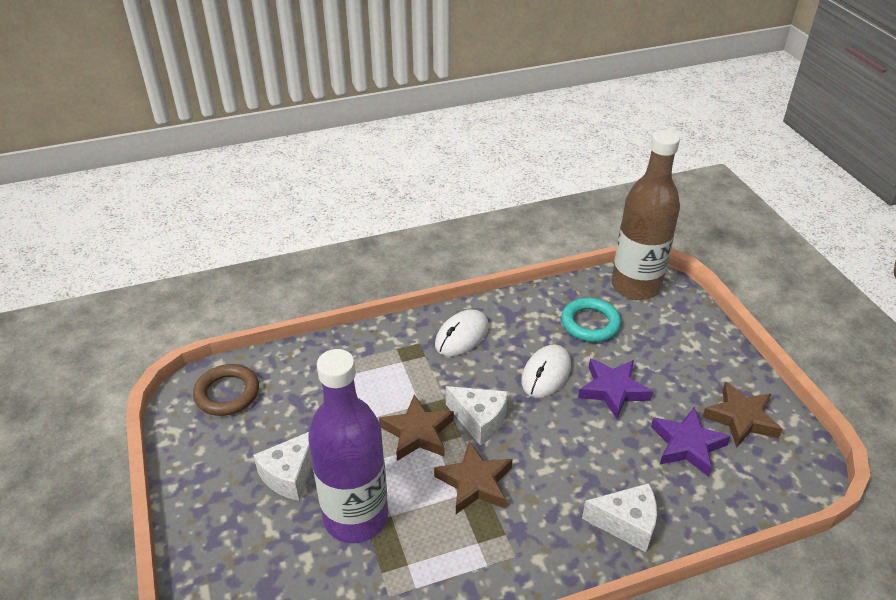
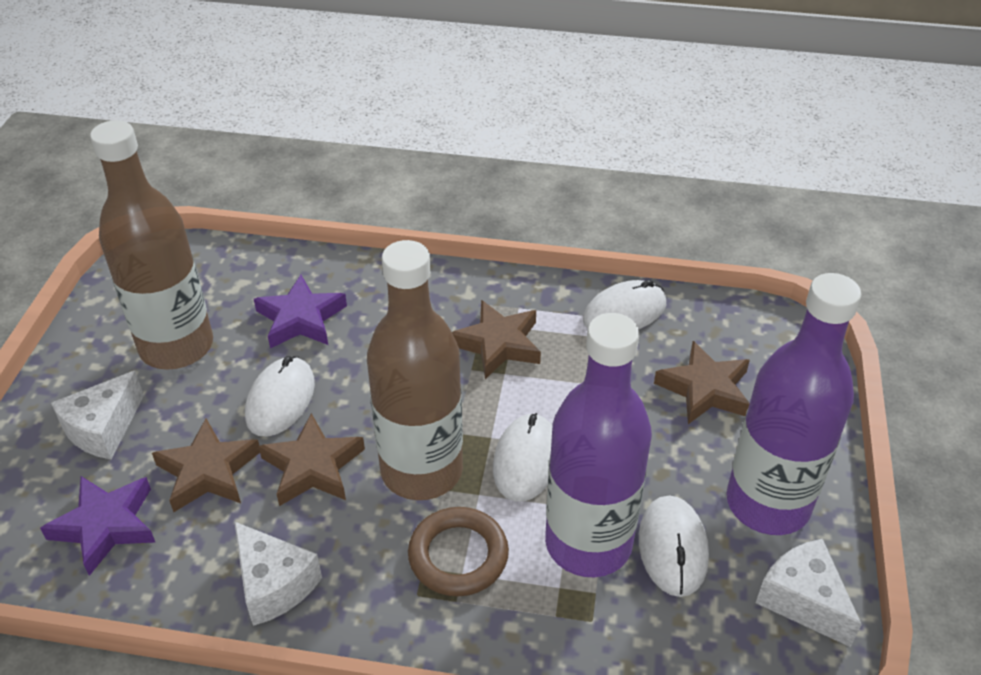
brown bottle: 1 -> 2
brown star: 3 -> 4
purple bottle: 1 -> 2
turquoise ring: 1 -> 0
white mouse: 2 -> 4

